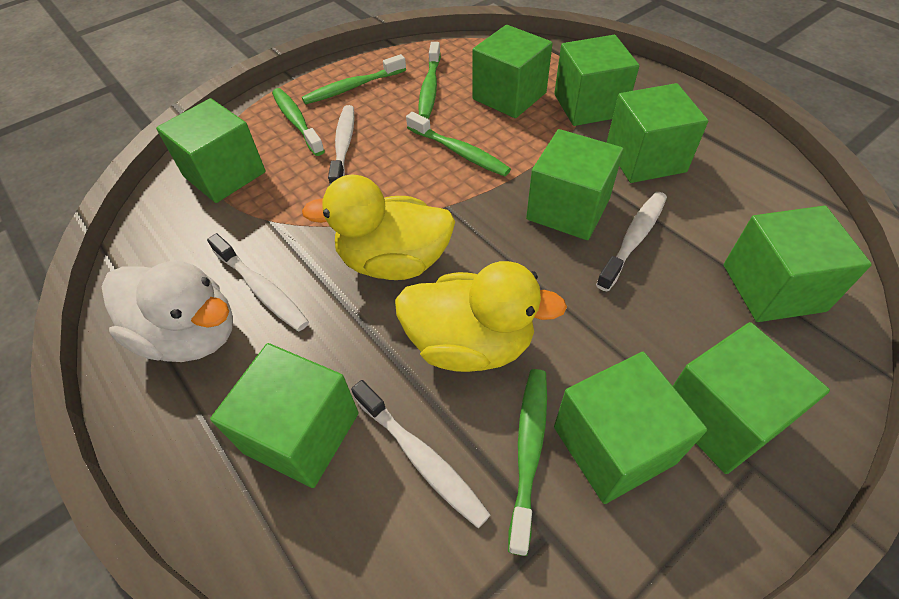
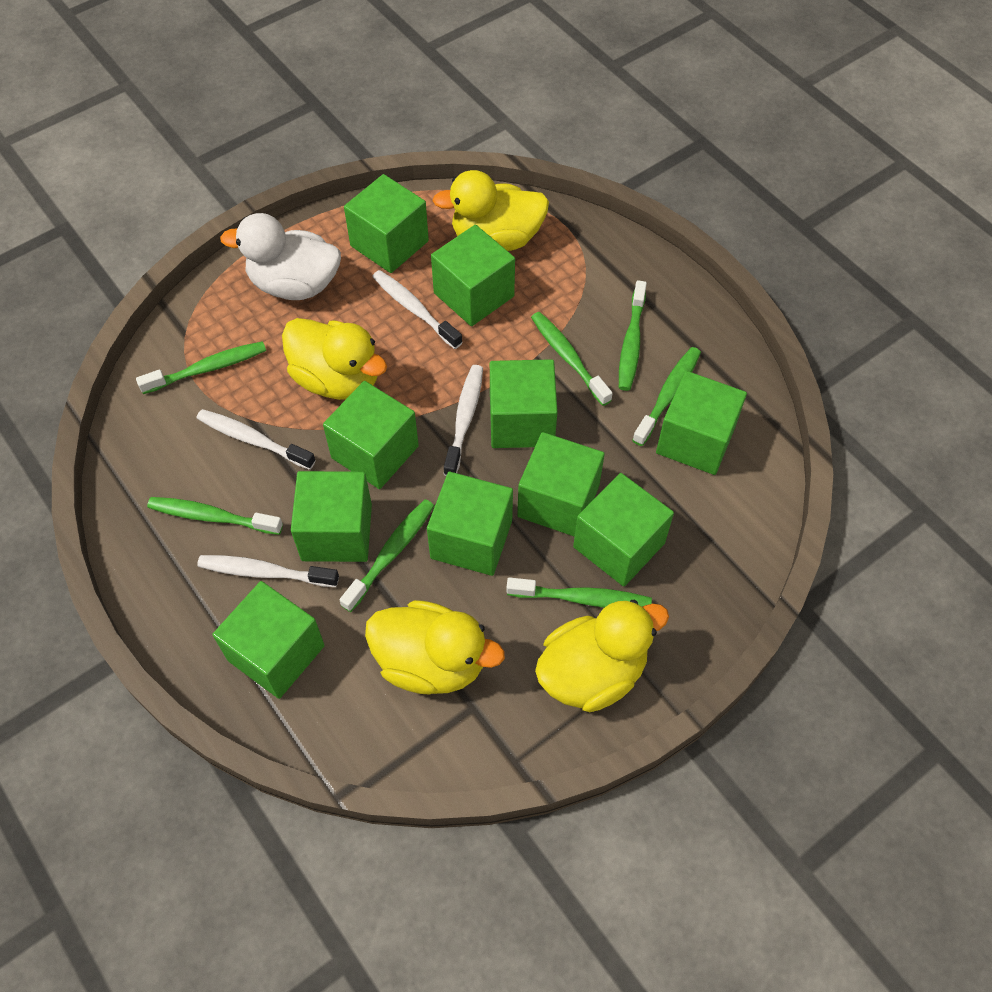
green cube: 9 -> 10
green toothbrush: 5 -> 7
yellow duck: 2 -> 4

